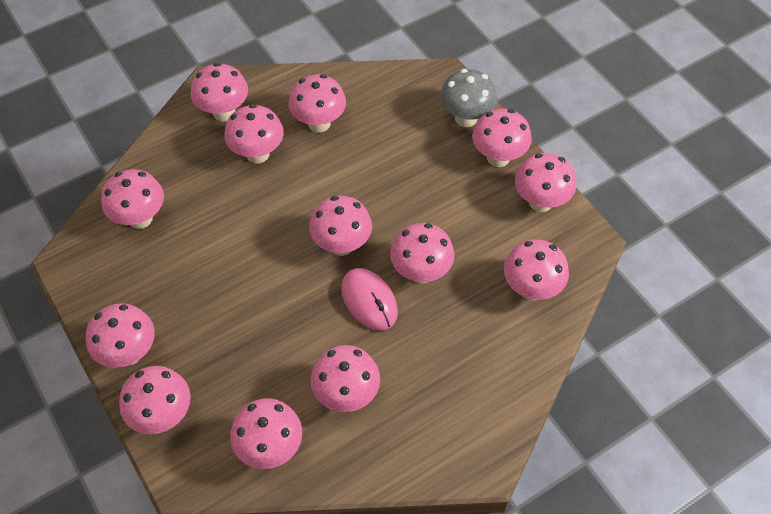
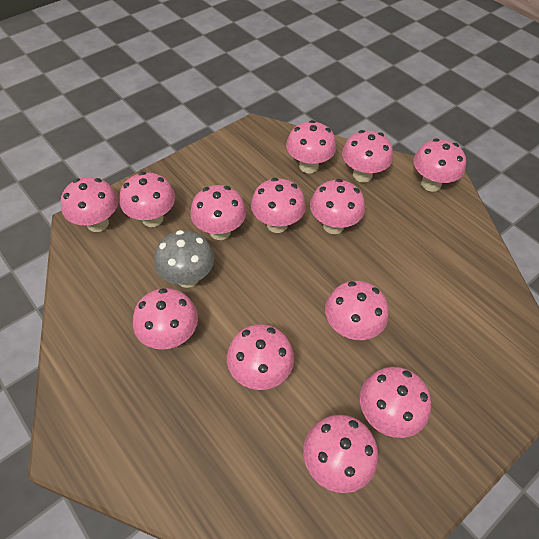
pink mouse: 1 -> 0

